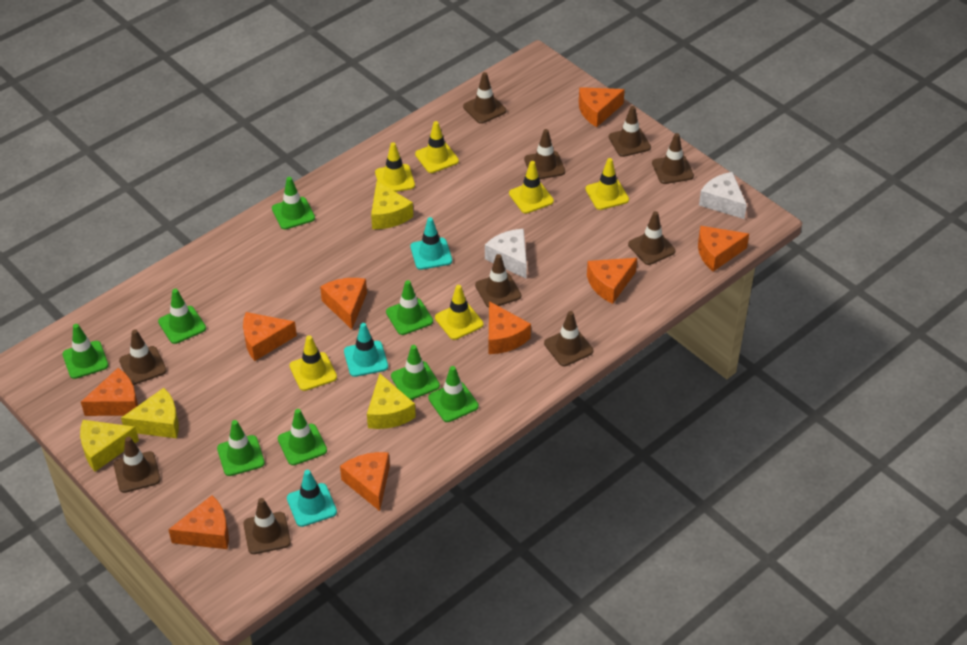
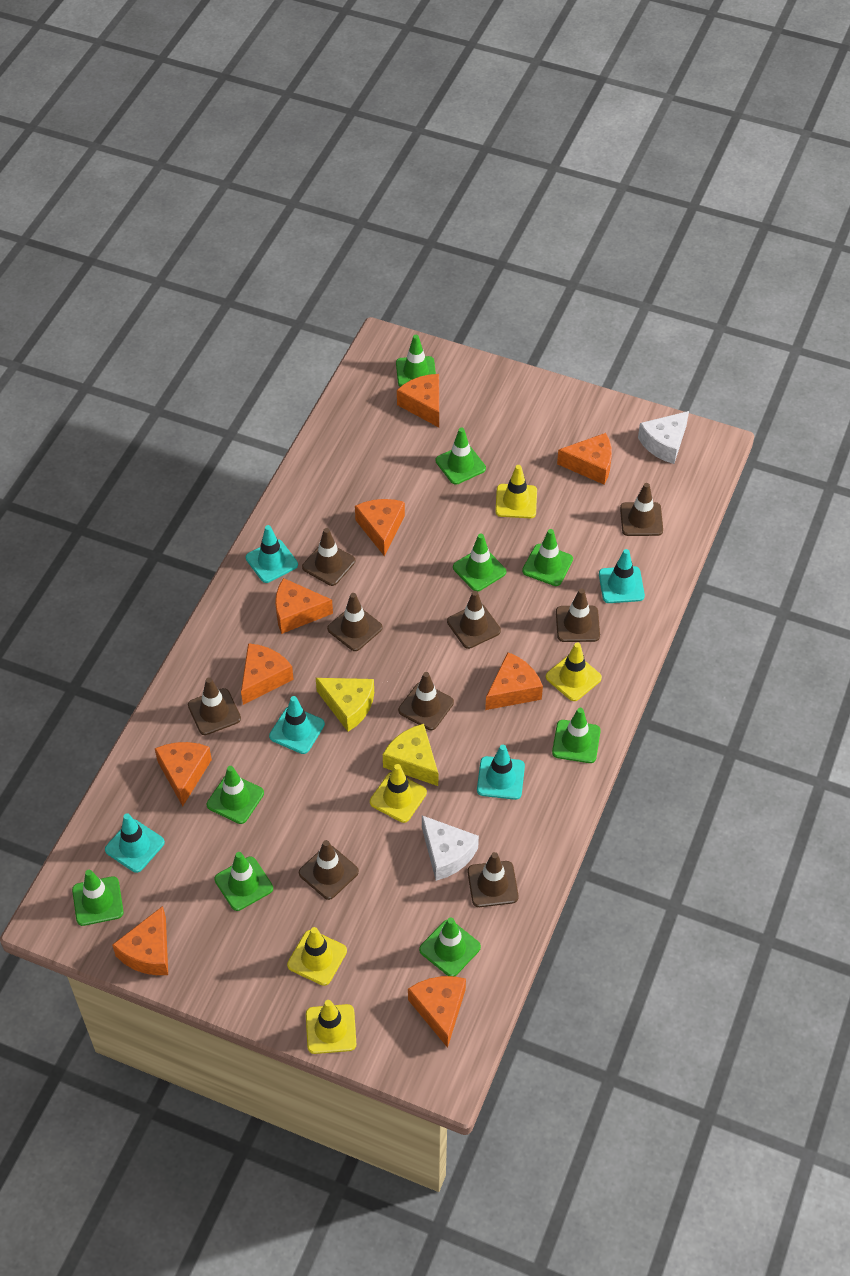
brown traffic cone: 10 -> 9
green traffic cone: 8 -> 9
turquoise traffic cone: 3 -> 5
yellow cheese: 4 -> 2
yellow traffic cone: 6 -> 5

